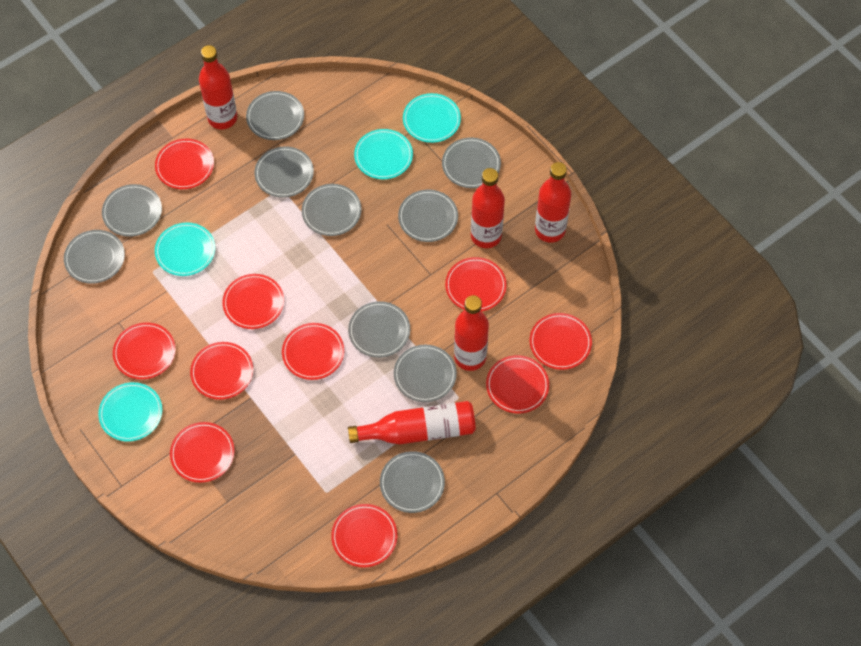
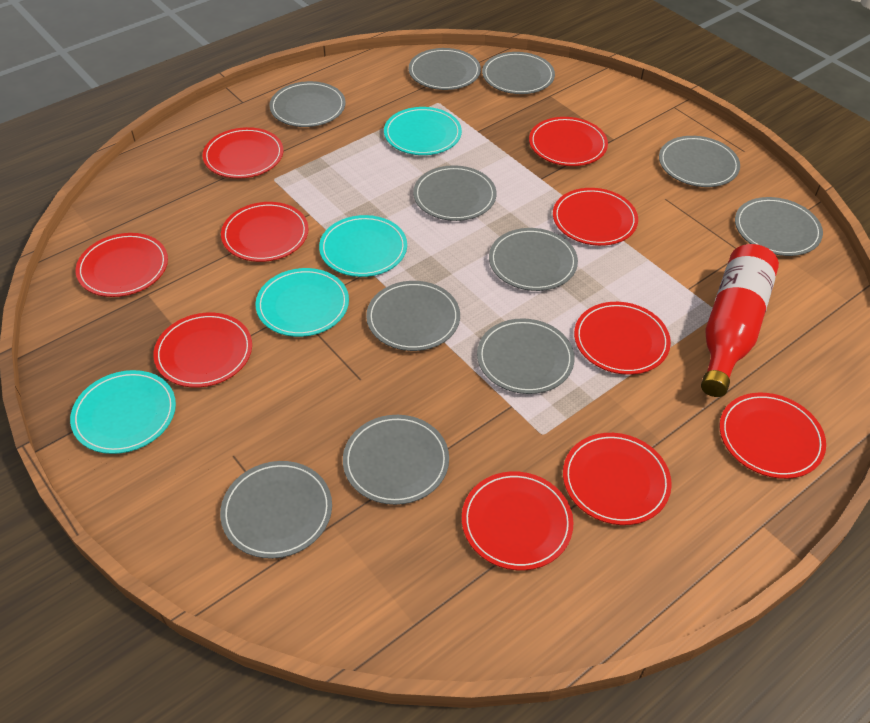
grey plate: 10 -> 11
red bottle: 5 -> 1

